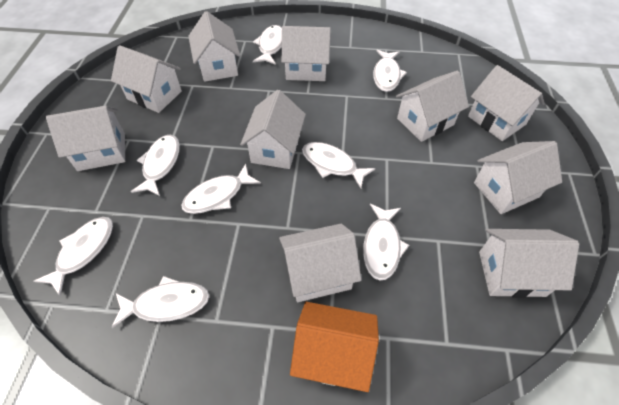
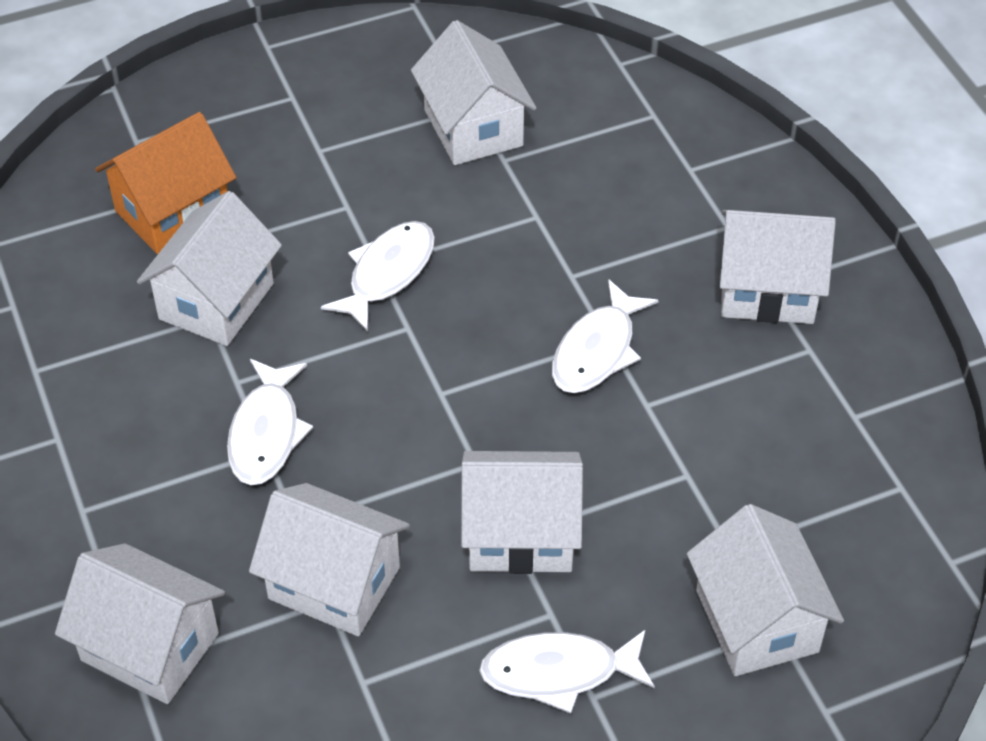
white fish: 8 -> 4
white house: 10 -> 7

